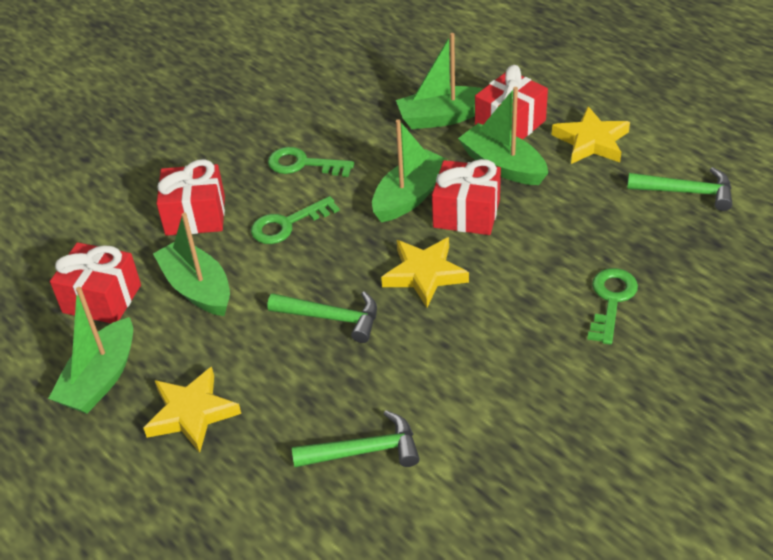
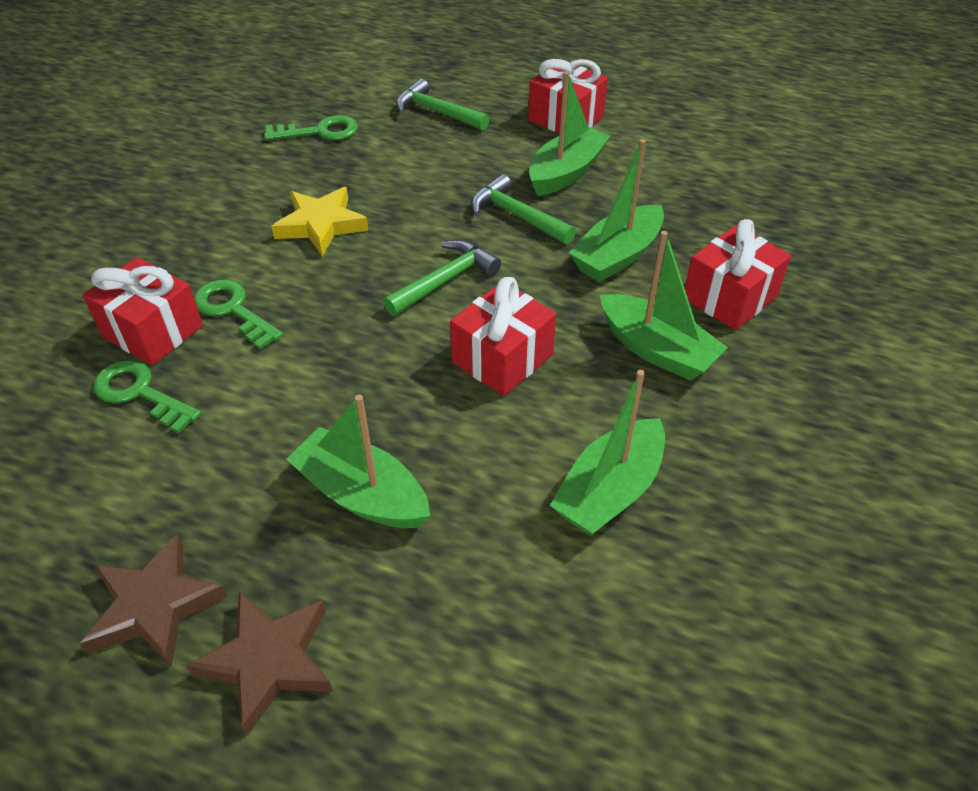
brown star: 0 -> 2
yellow star: 3 -> 1

